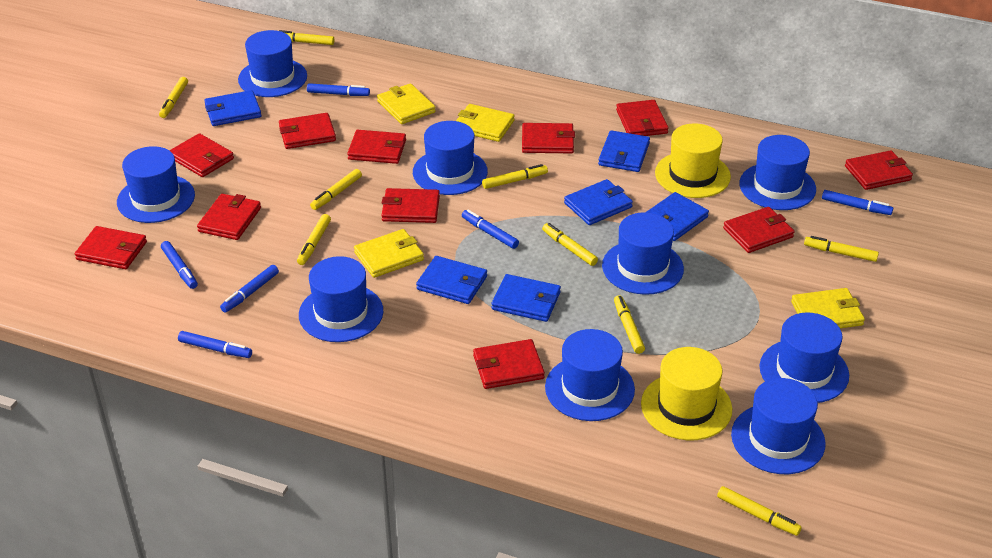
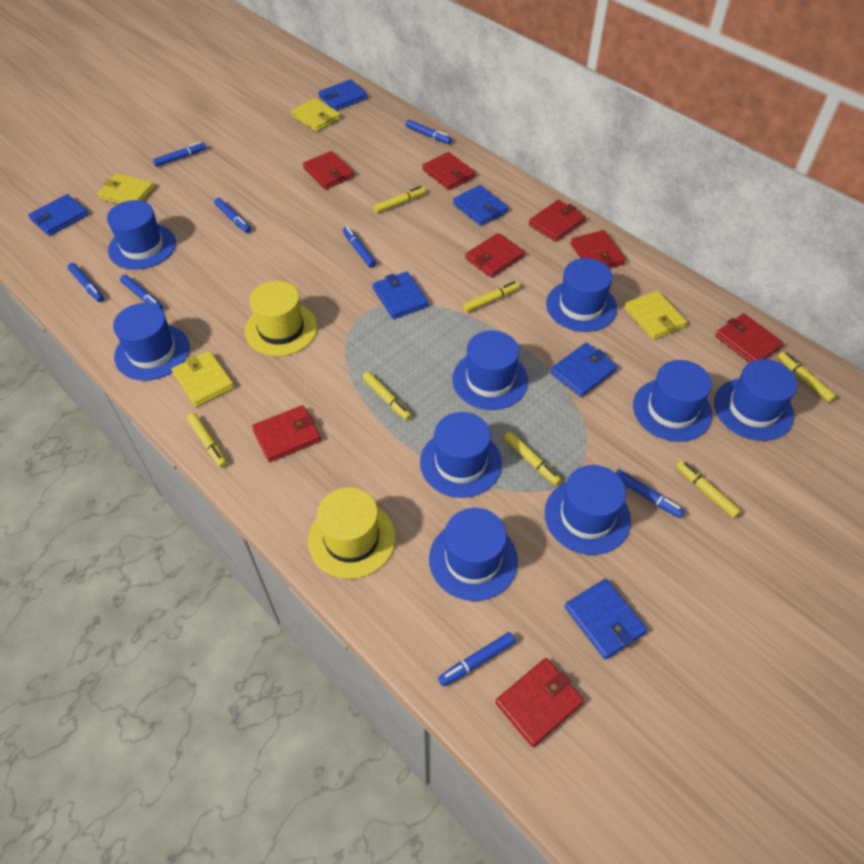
blue marker: 6 -> 8
red wallet: 11 -> 8
yellow marker: 9 -> 7

